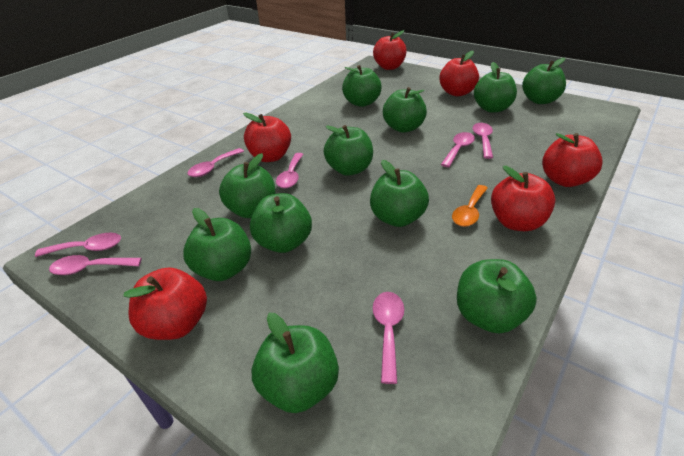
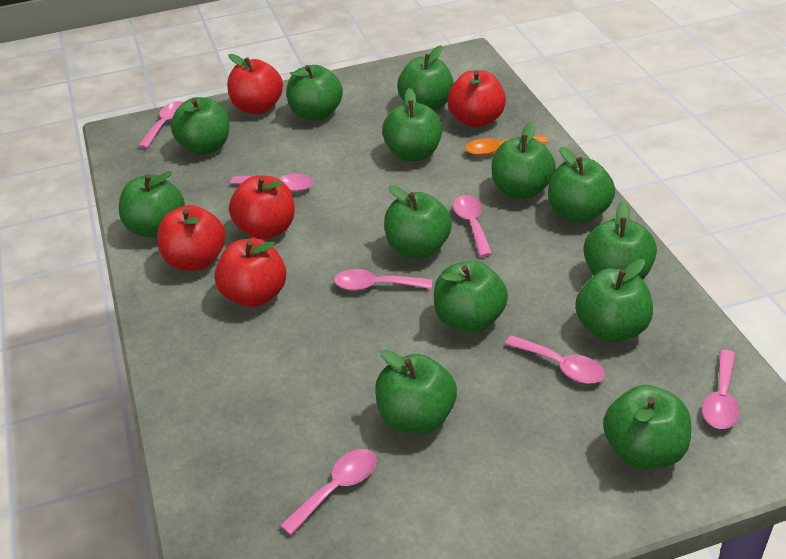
green apple: 11 -> 13
red apple: 6 -> 5

